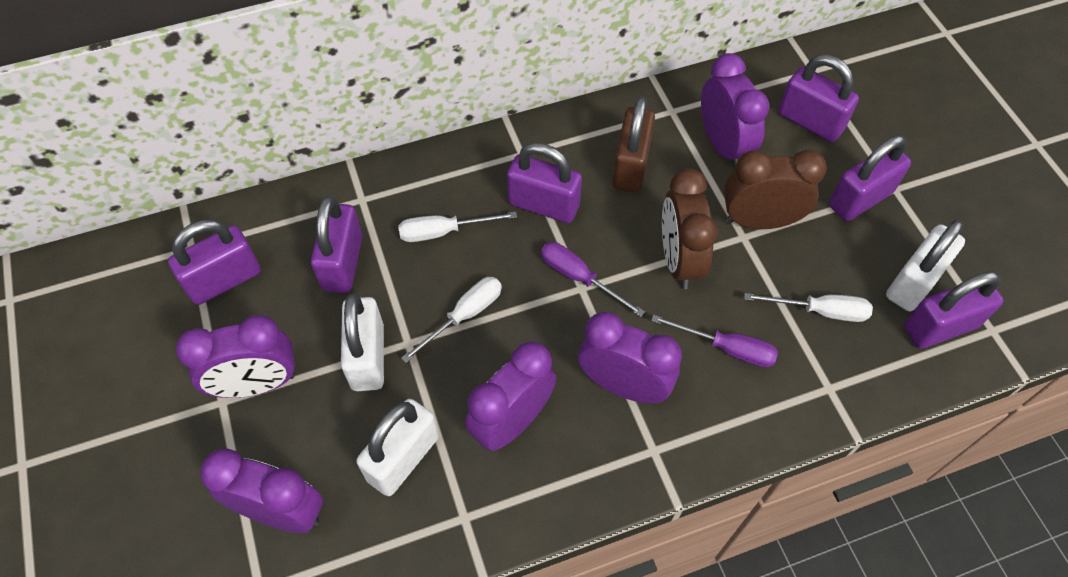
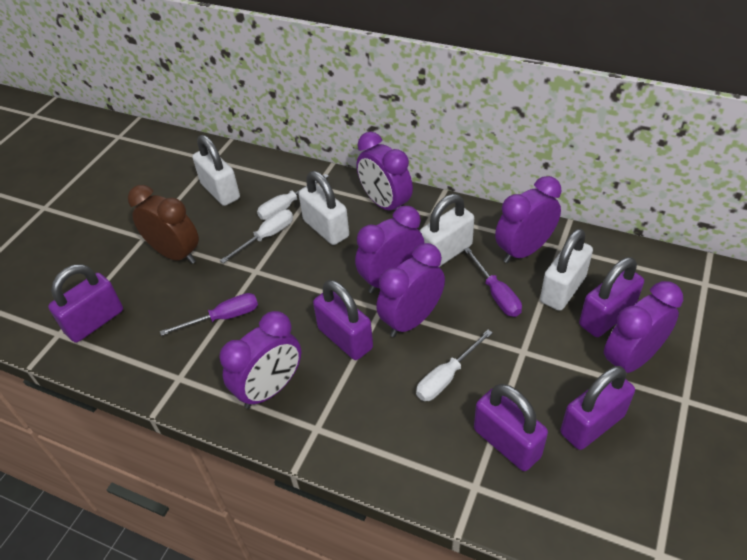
brown clock: 2 -> 1
brown padlock: 1 -> 0
purple clock: 5 -> 6
purple padlock: 6 -> 5
white padlock: 3 -> 4

